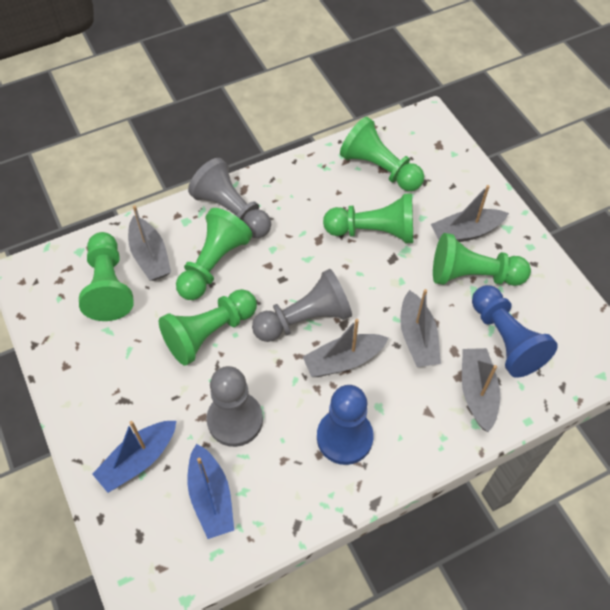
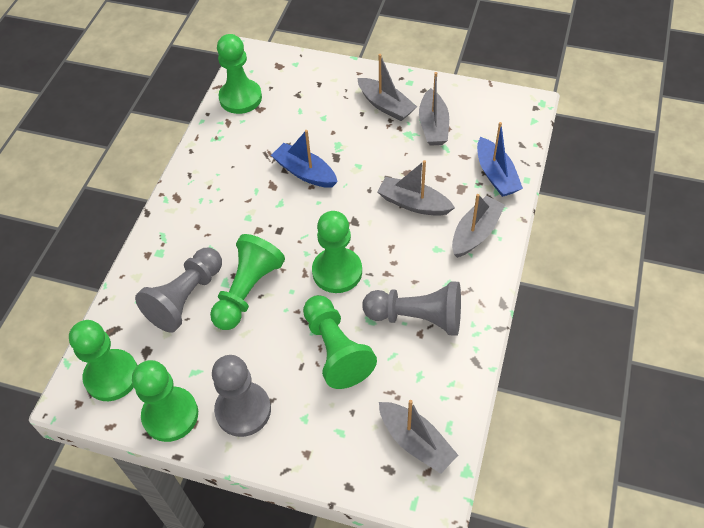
blue pawn: 2 -> 0

